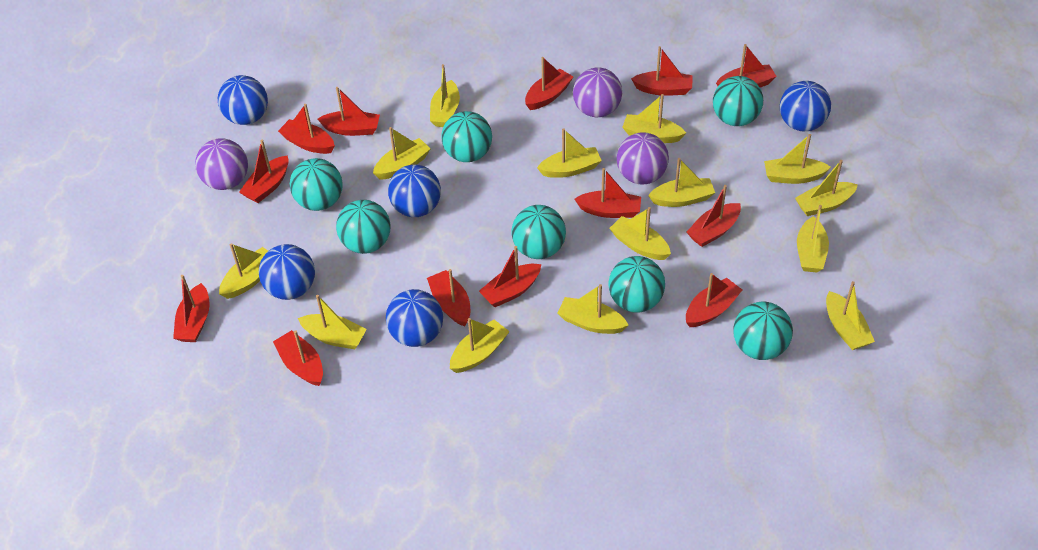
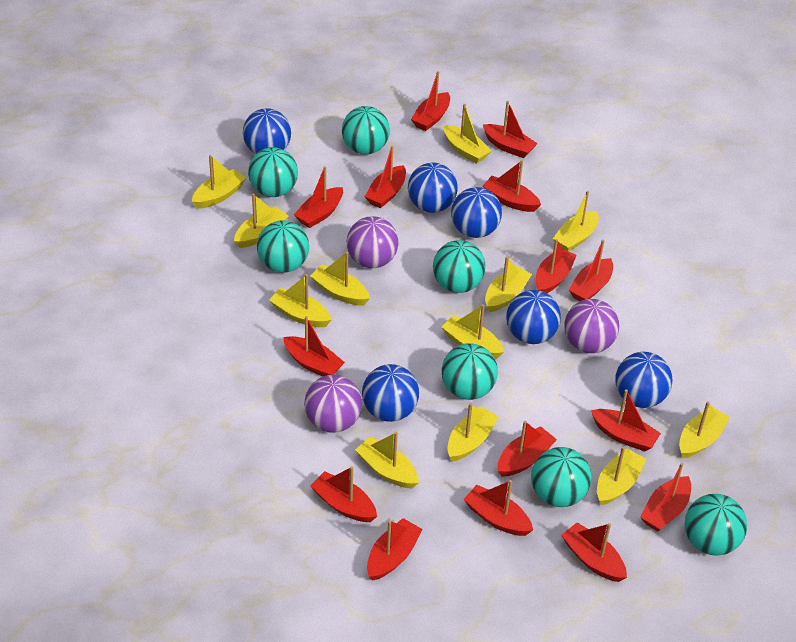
blue ball: 5 -> 6
red boat: 13 -> 15
yellow boat: 14 -> 12

